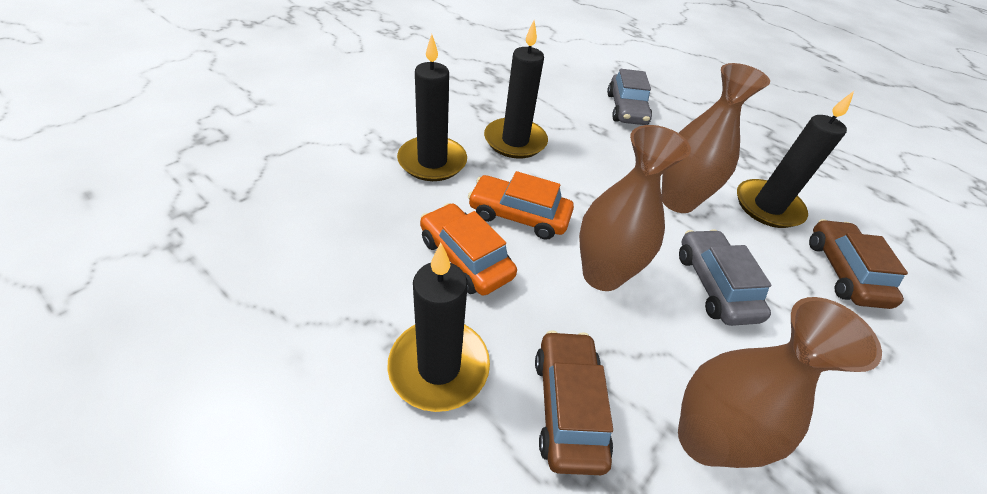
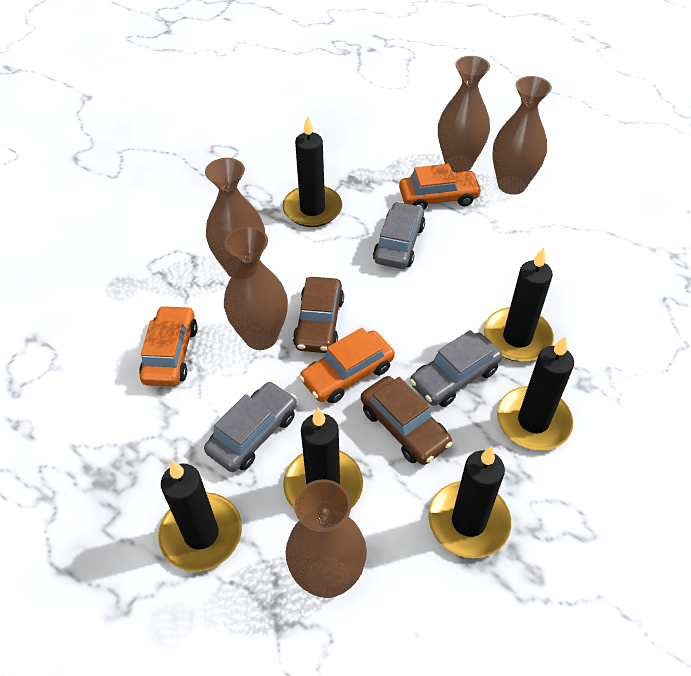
black candle: 4 -> 6
brown vase: 3 -> 5
grey car: 2 -> 3
orange car: 2 -> 3

